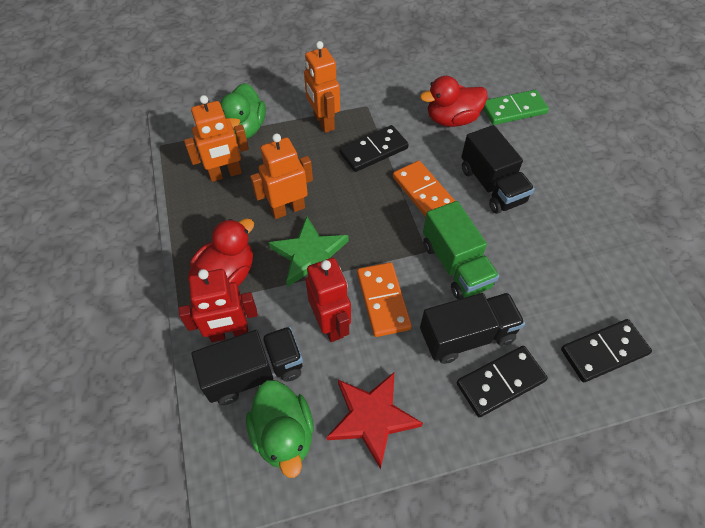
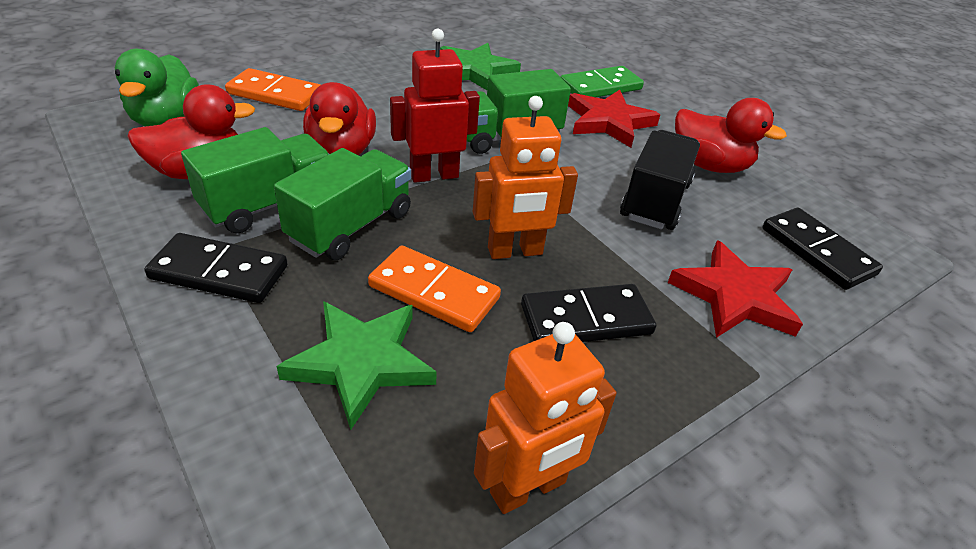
black truck: 3 -> 1
green duck: 2 -> 1
green star: 1 -> 2
green truck: 1 -> 3
orange robot: 3 -> 2
red duck: 2 -> 3
red robot: 2 -> 1
red star: 1 -> 2

